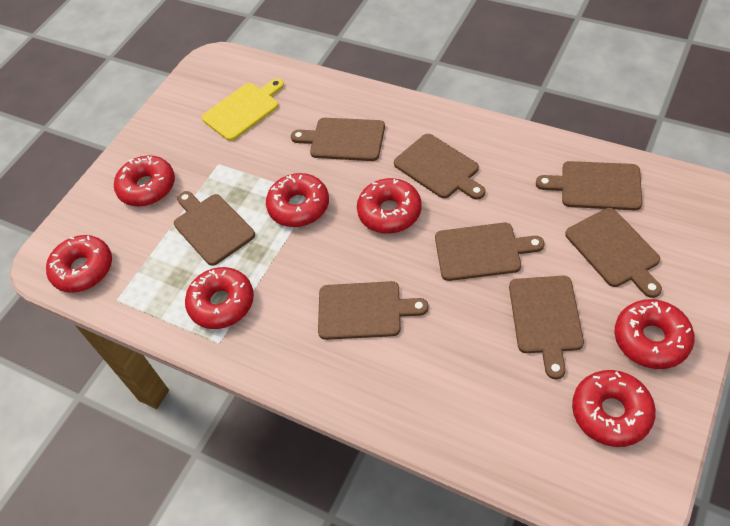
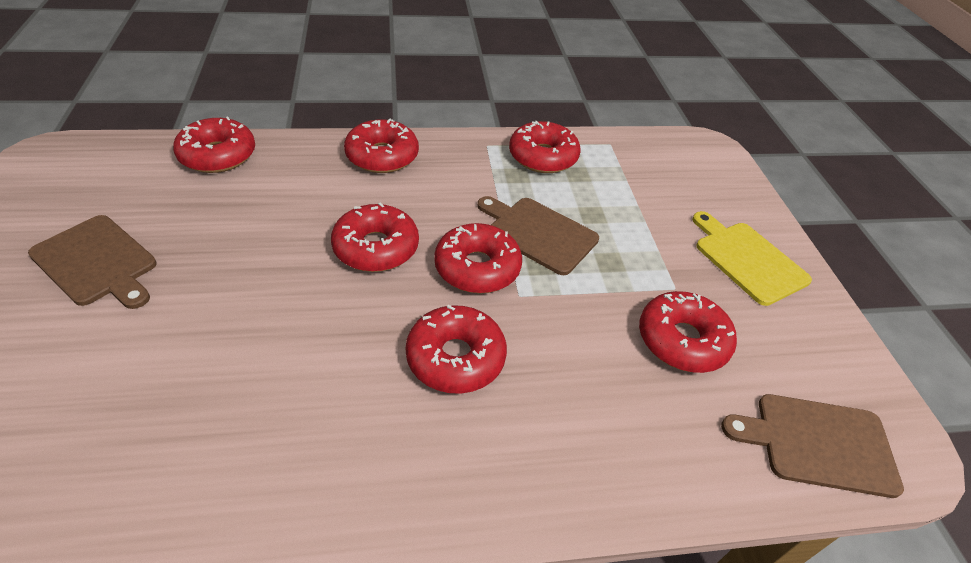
brown cutting board: 8 -> 3

